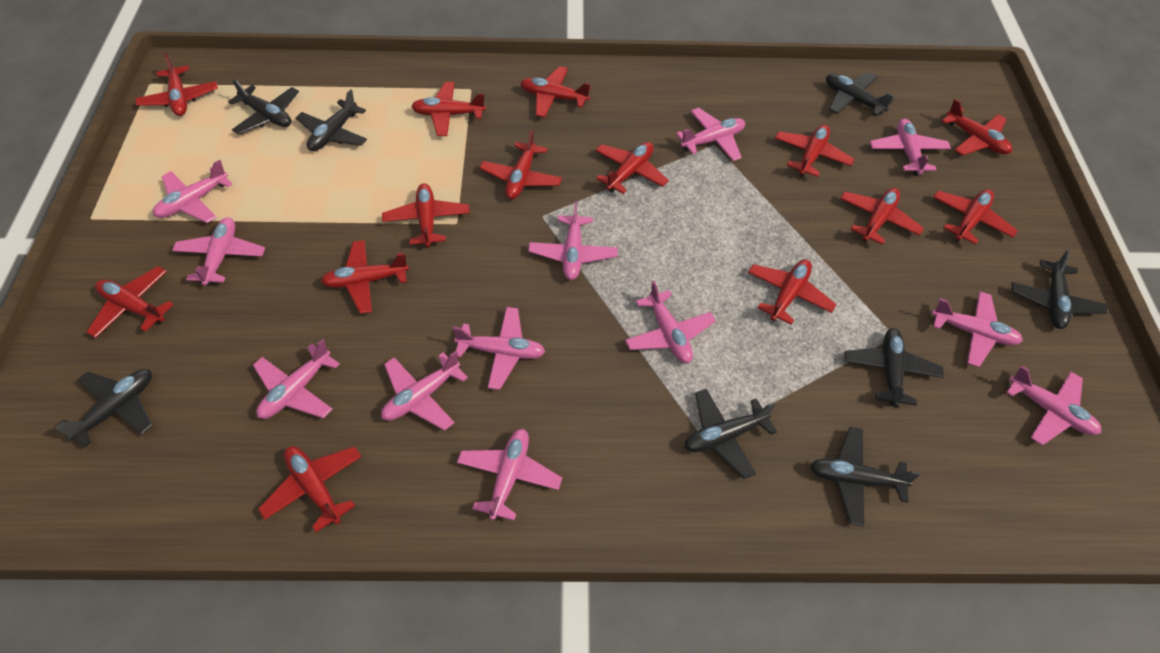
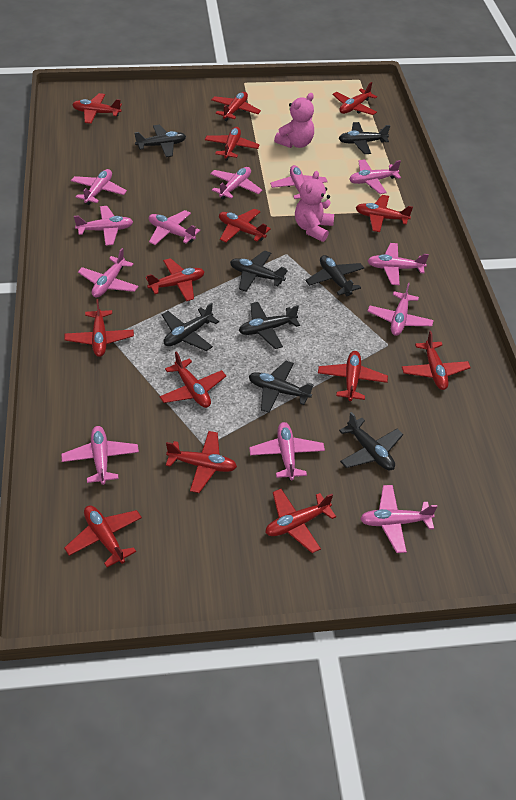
pink teddy bear: 0 -> 2

